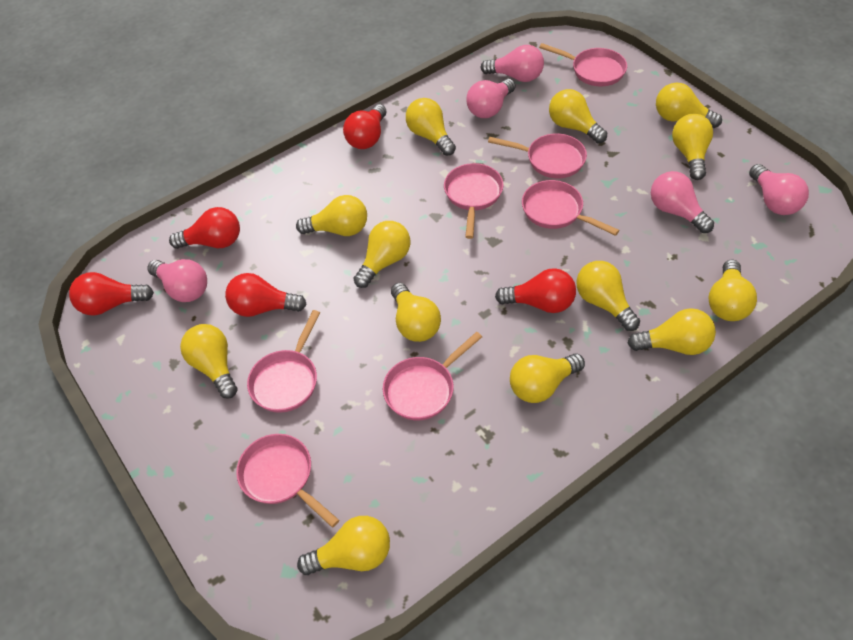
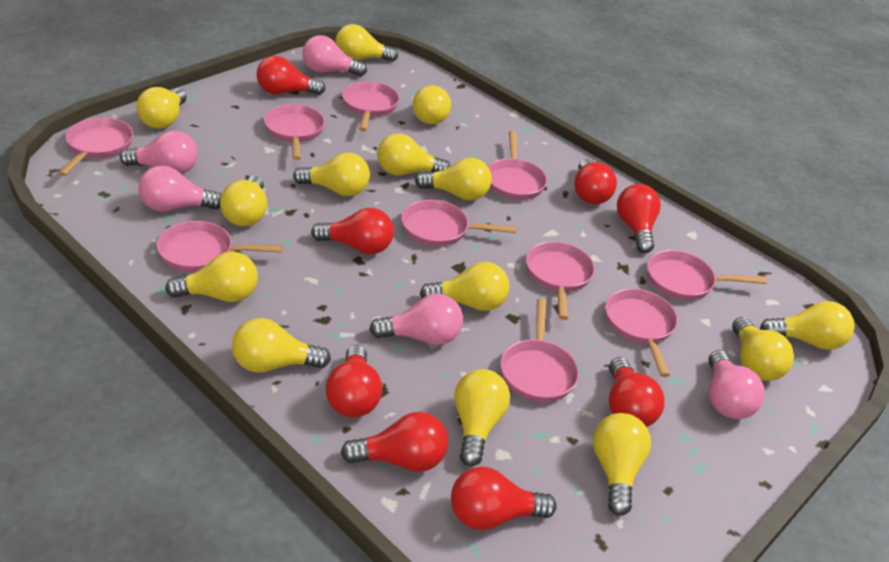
pink pan: 7 -> 10
red light bulb: 5 -> 8
yellow light bulb: 13 -> 14

